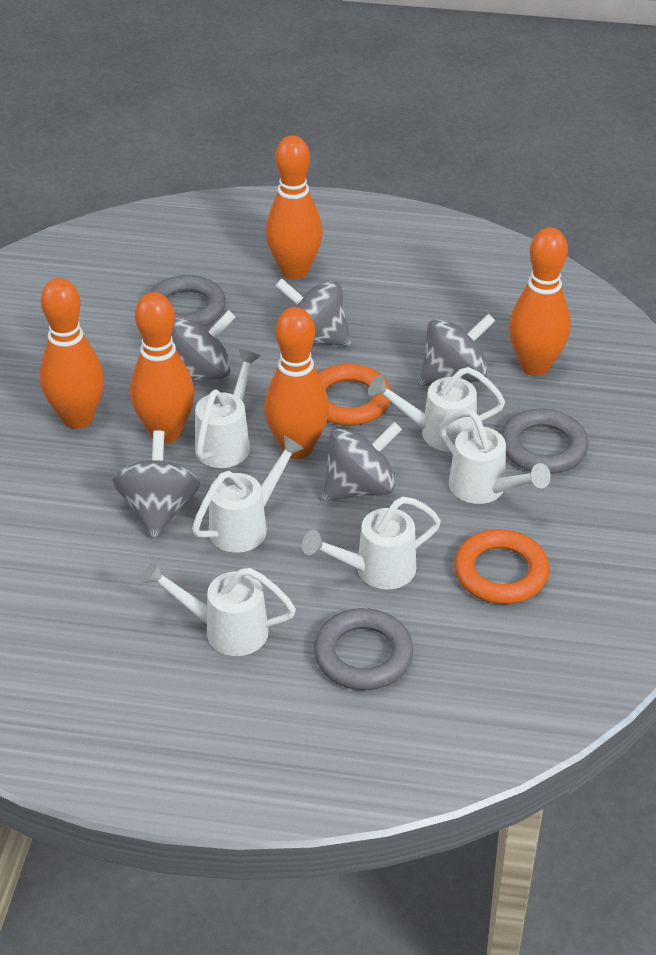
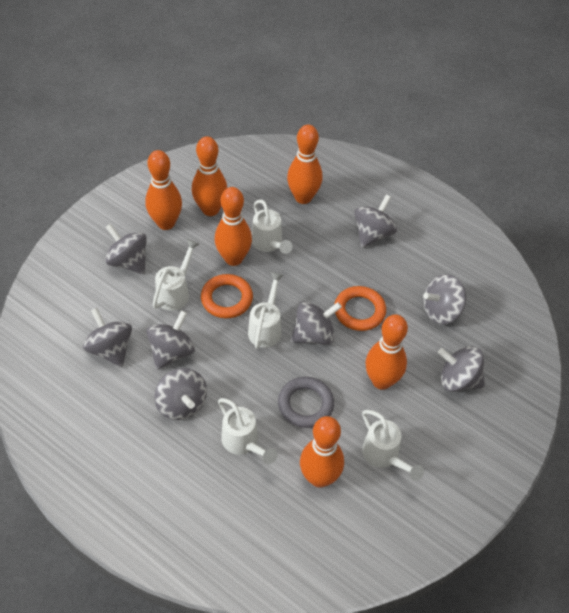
grey ring: 3 -> 1
grey spinning top: 5 -> 8
orange bowling pin: 5 -> 6
white watering can: 6 -> 5

